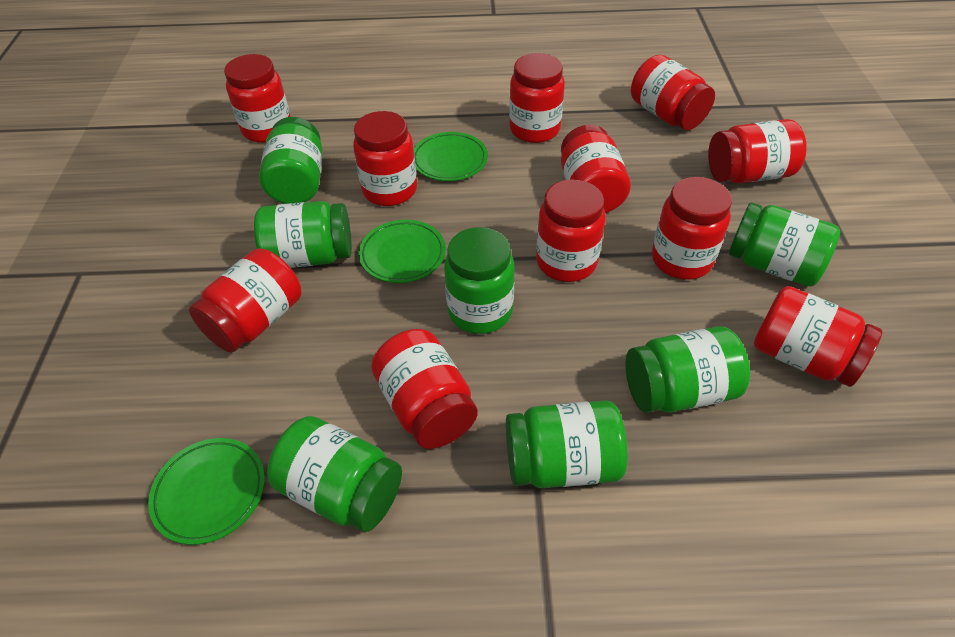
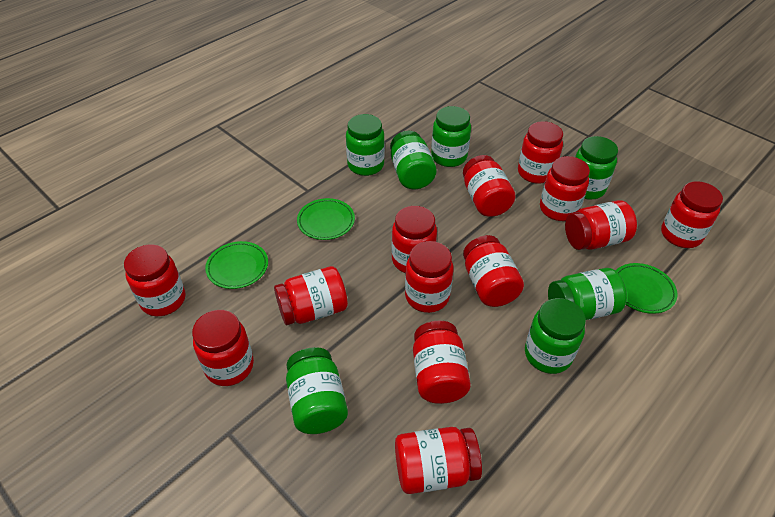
red jar: 11 -> 13

